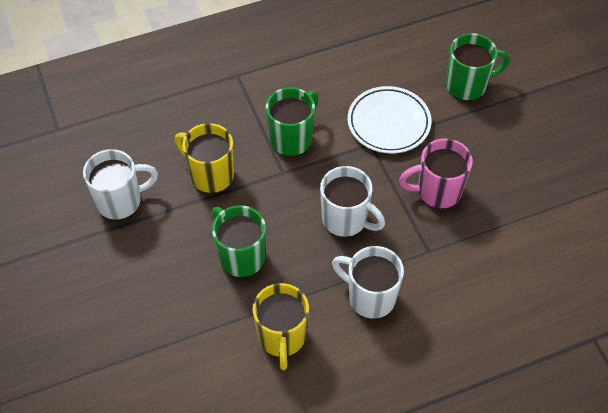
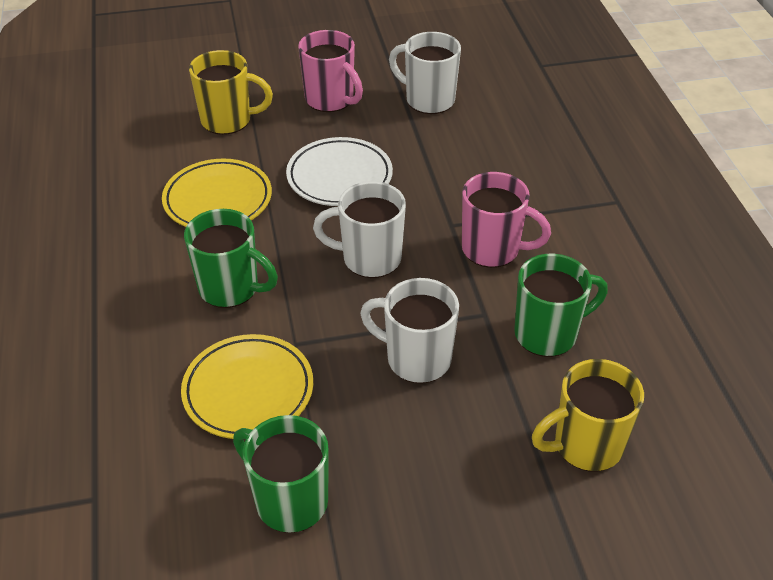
pink mug: 1 -> 2
yellow plate: 0 -> 2

